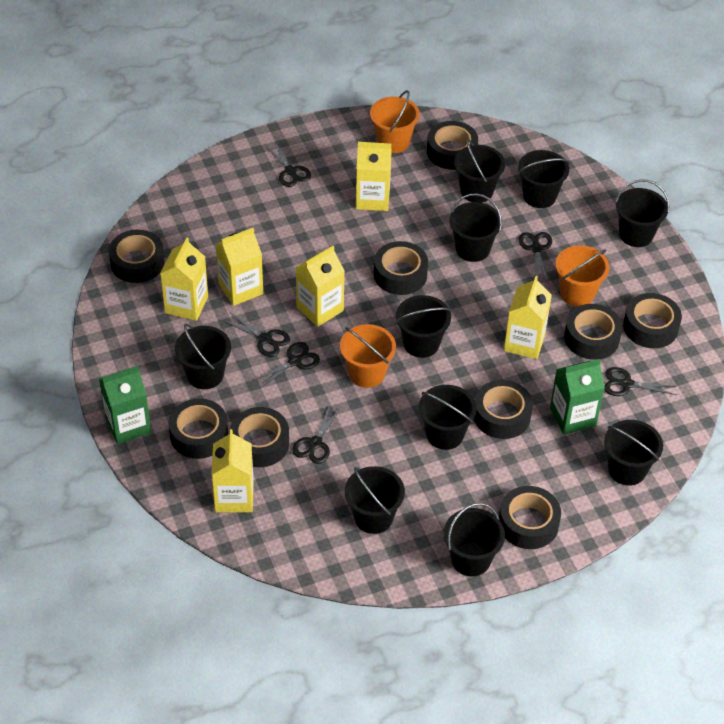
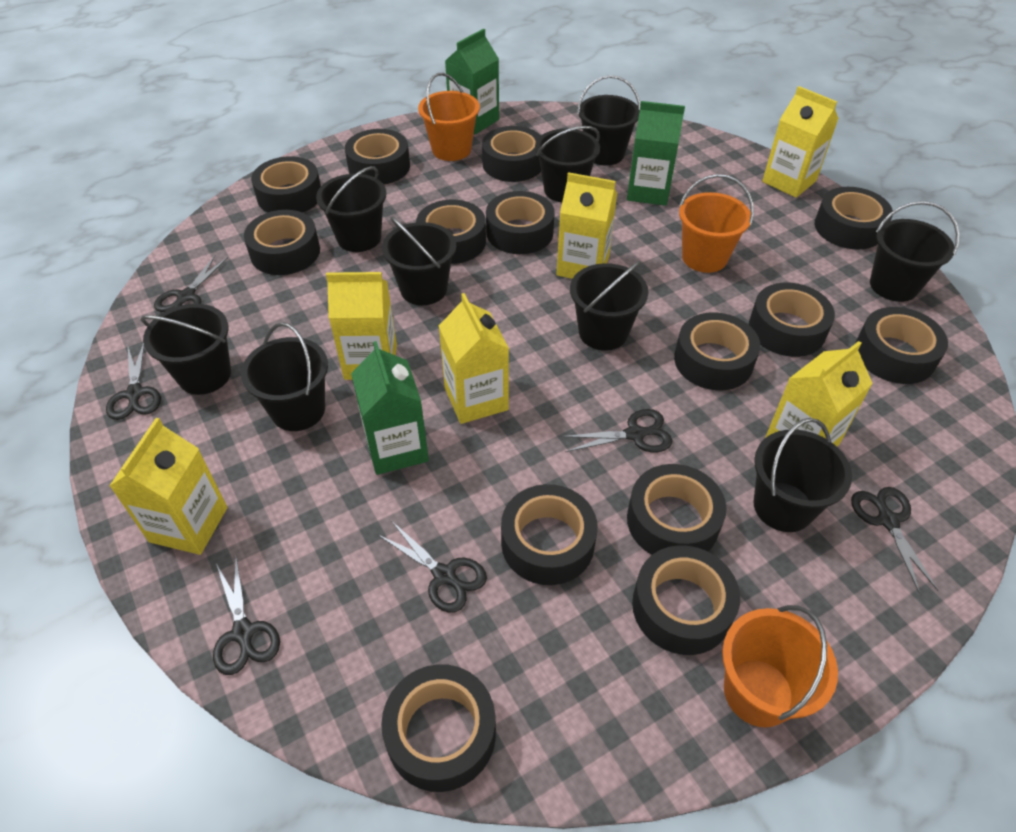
black bucket: 10 -> 9
black tape: 9 -> 14
green carton: 2 -> 3

